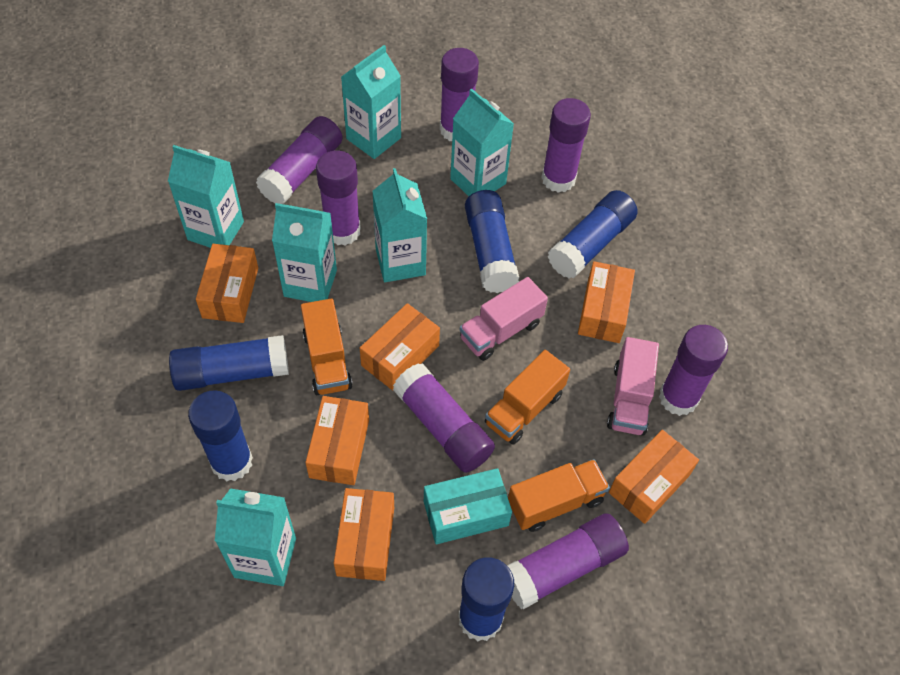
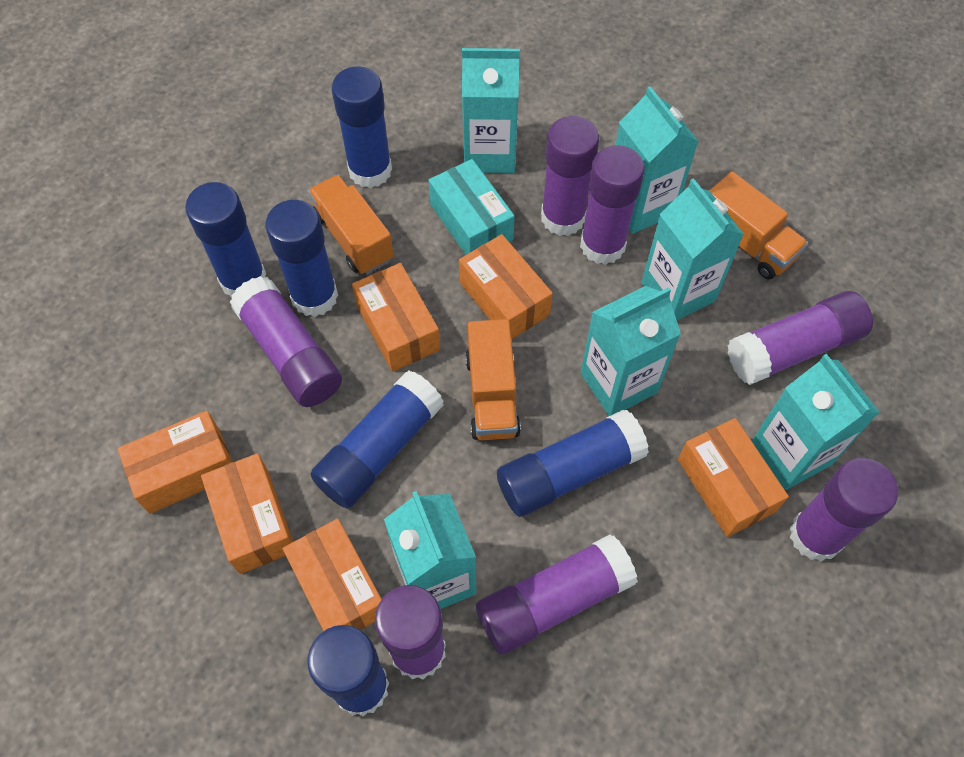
blue glue stick: 5 -> 6
pink truck: 2 -> 0

